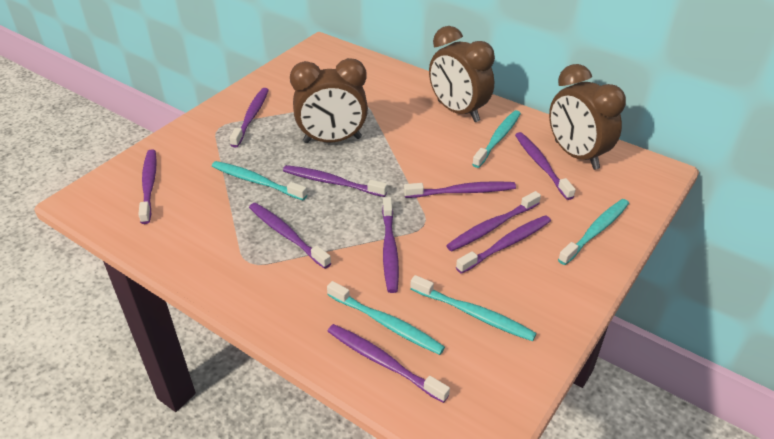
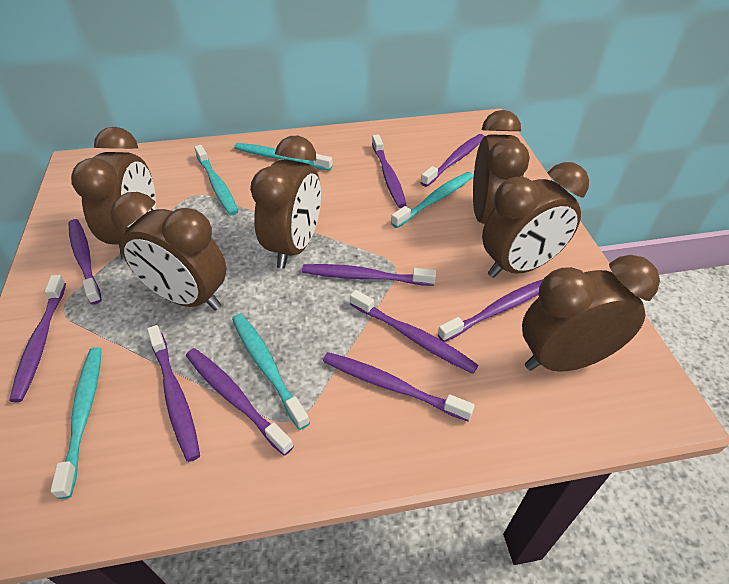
brown clock: 3 -> 6

